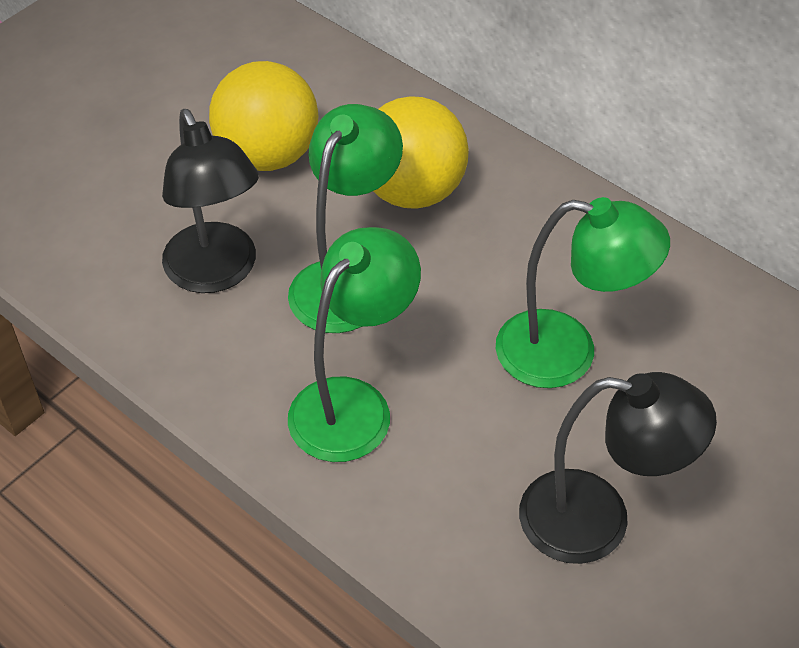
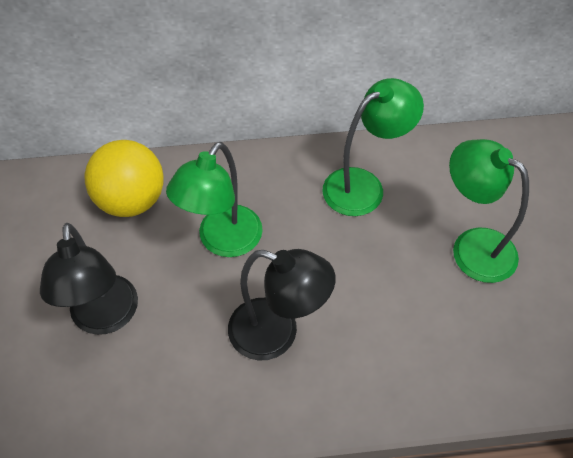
yellow ball: 2 -> 1

